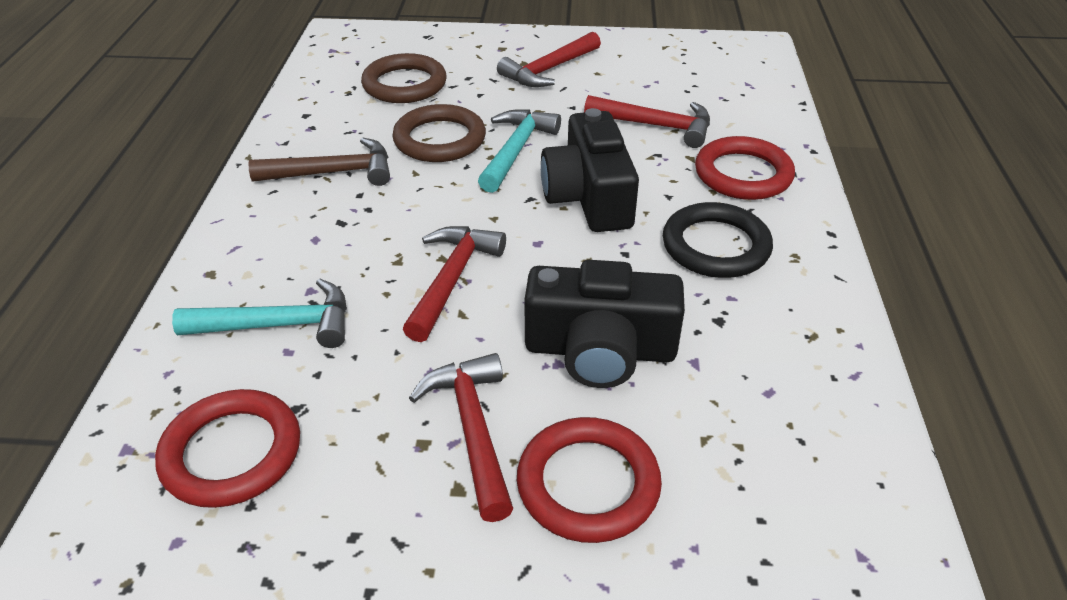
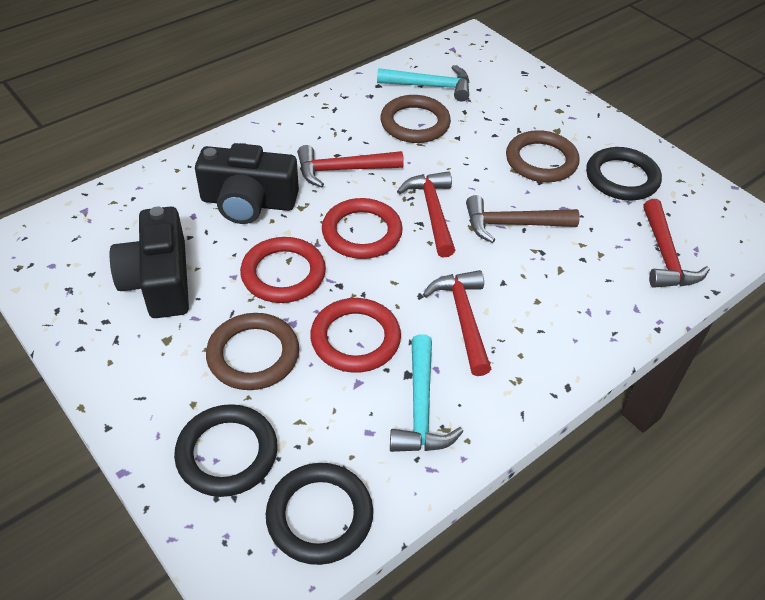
black ring: 1 -> 3
brown ring: 2 -> 3

